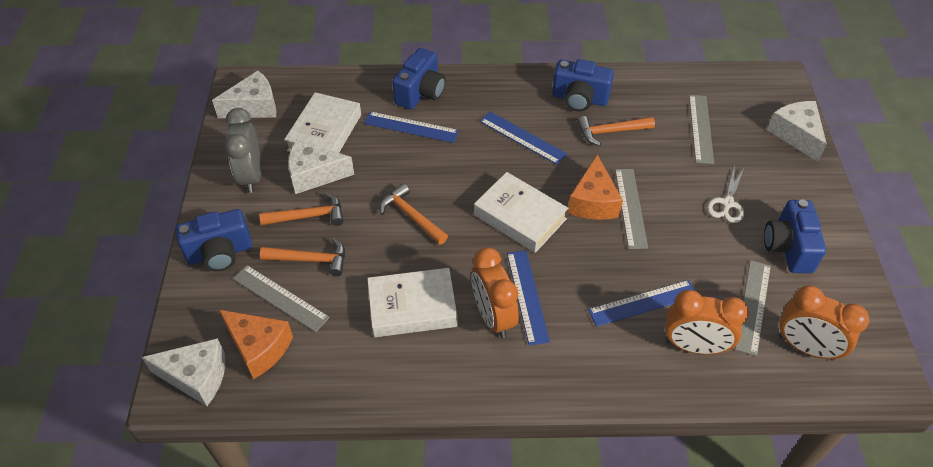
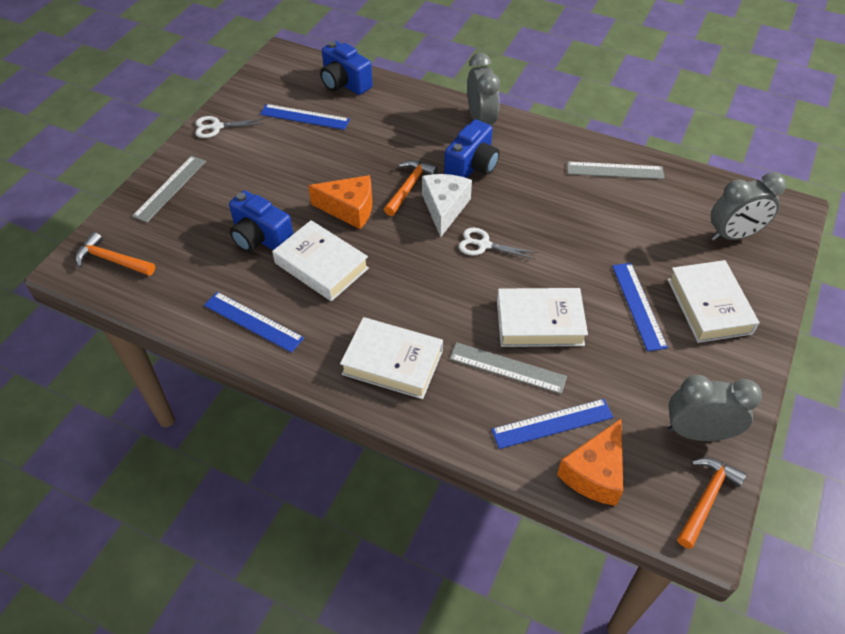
blue camera: 4 -> 3
grey clock: 1 -> 3
grey ruler: 4 -> 3
orange clock: 3 -> 0
orange hammer: 4 -> 3
white book: 3 -> 4
white cheese: 4 -> 1
white scissors: 1 -> 2

